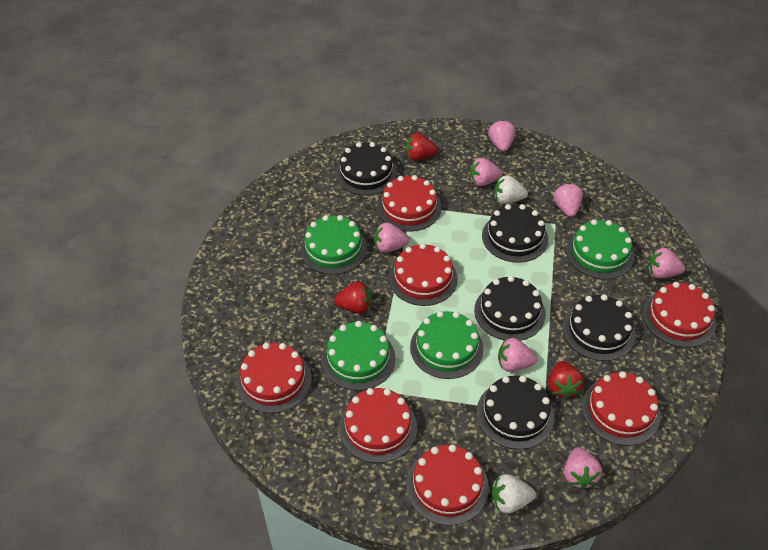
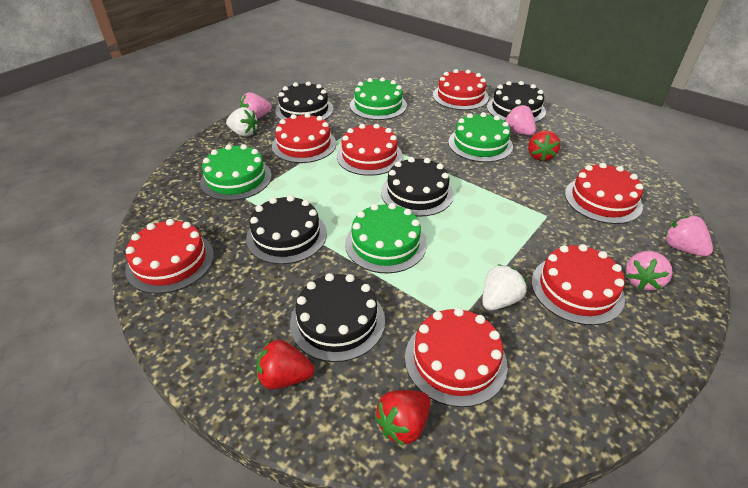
pink strawberry: 7 -> 4

